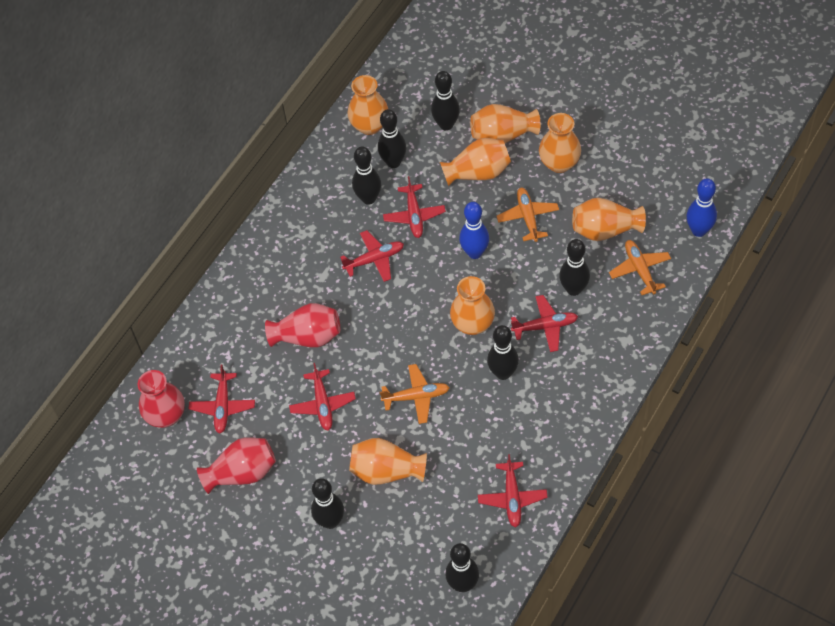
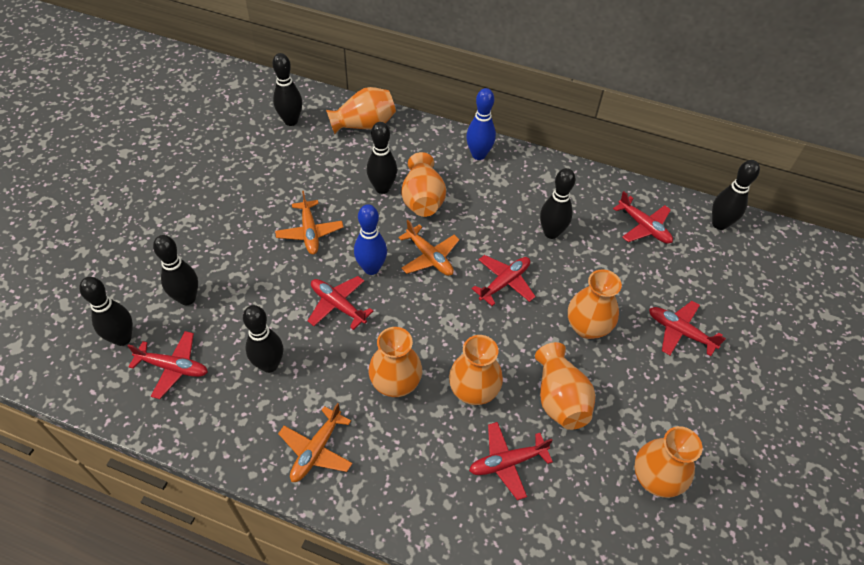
red vase: 3 -> 0

